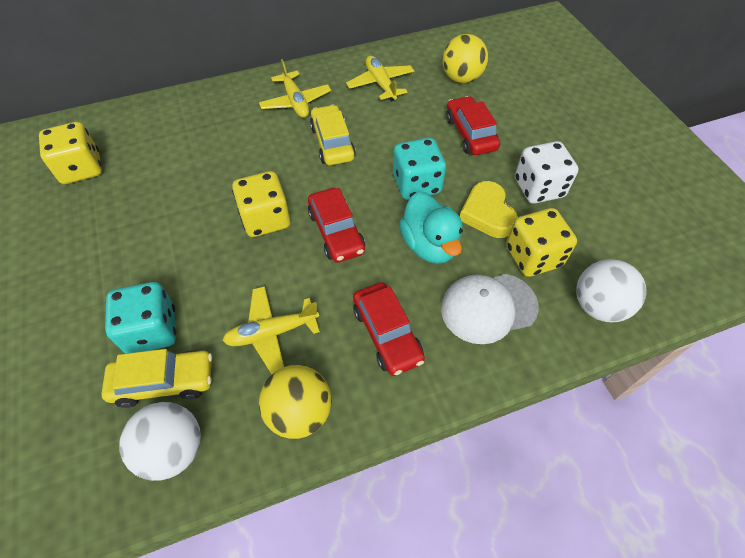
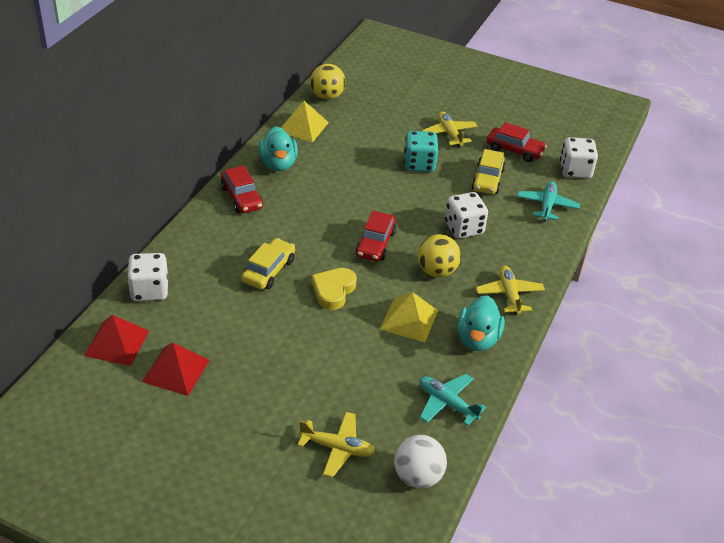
red pyramid: 0 -> 2
turquoise dice: 2 -> 1
turquoise duck: 1 -> 2
turquoise plane: 0 -> 2
white ball: 2 -> 1
white cap: 1 -> 0
white dice: 1 -> 3
yellow dice: 3 -> 0
yellow pyramid: 0 -> 2

